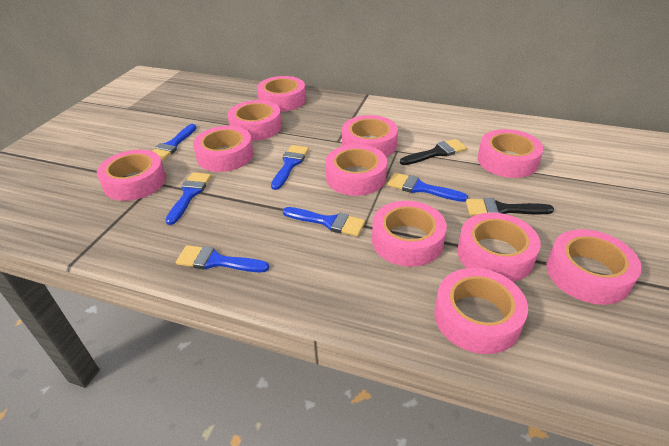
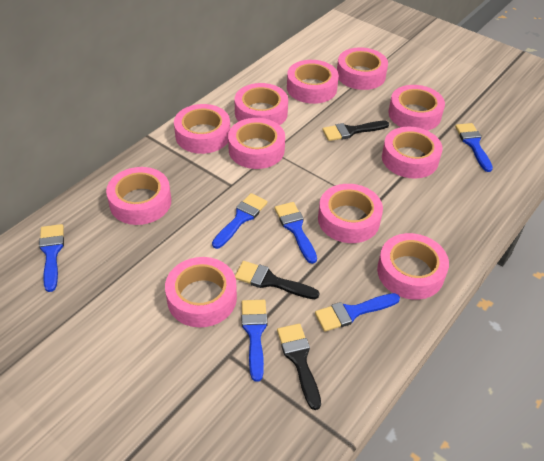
black brush: 2 -> 3

